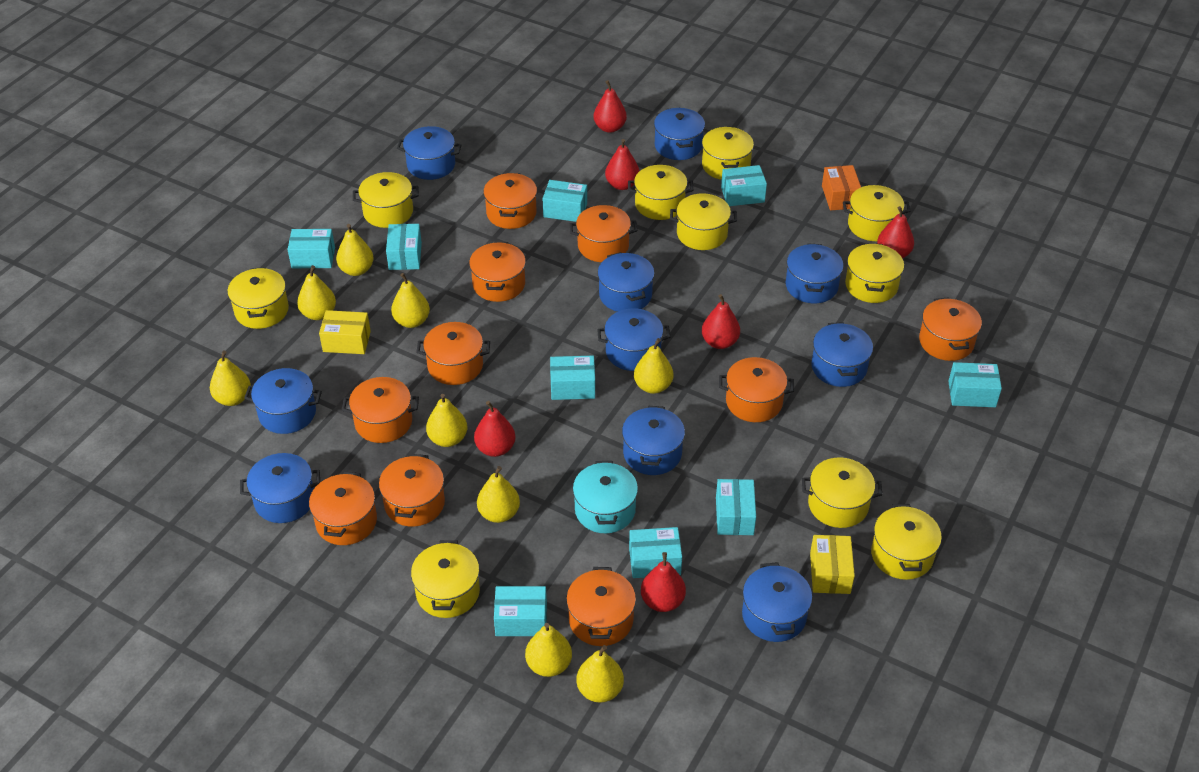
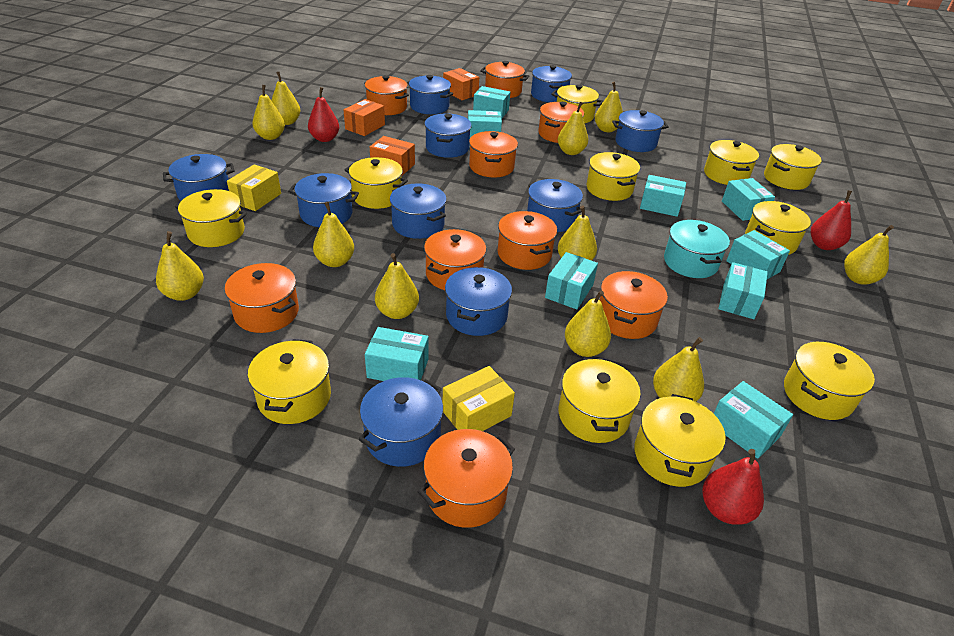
orange box: 1 -> 3
orange pot: 10 -> 9
red pear: 6 -> 3
yellow pear: 9 -> 11
yellow pot: 10 -> 11

